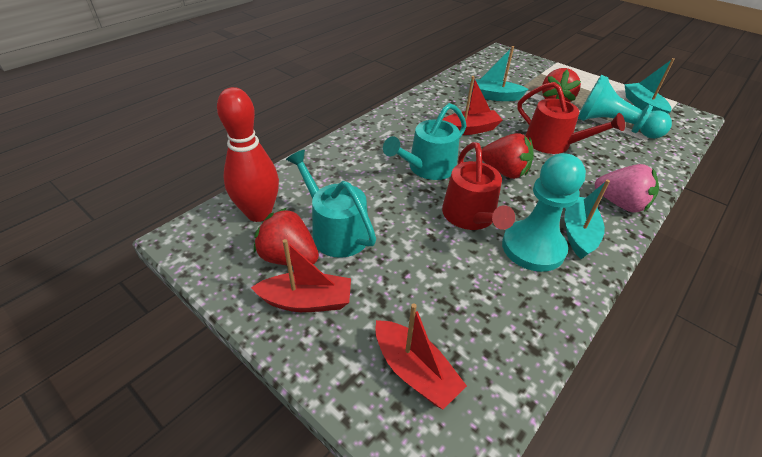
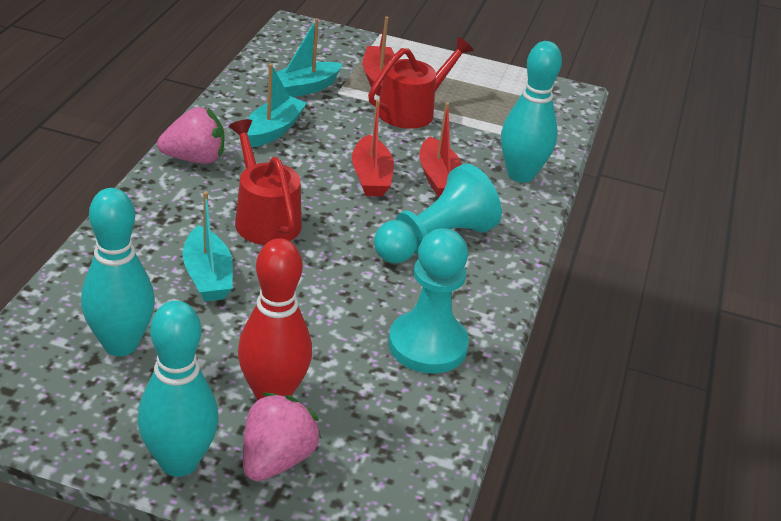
pink strawberry: 1 -> 2
red strawberry: 3 -> 0
turquoise bowling pin: 0 -> 3
turquoise watering can: 2 -> 0

